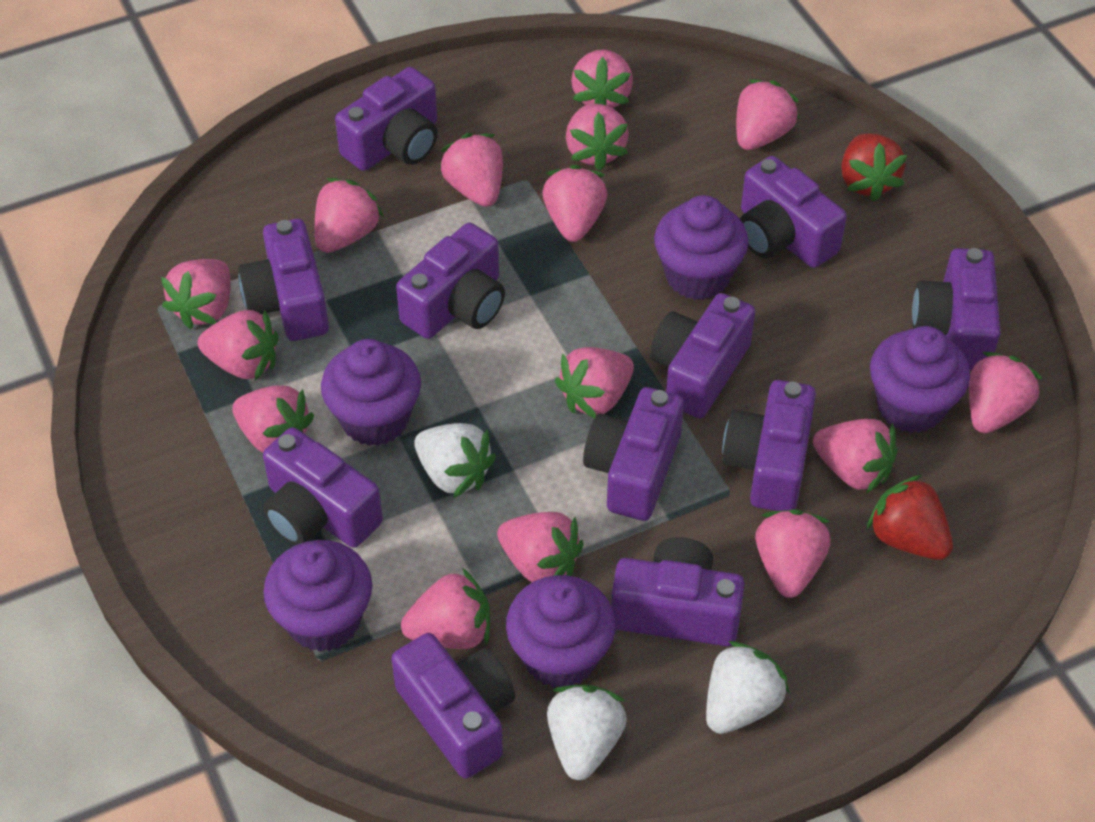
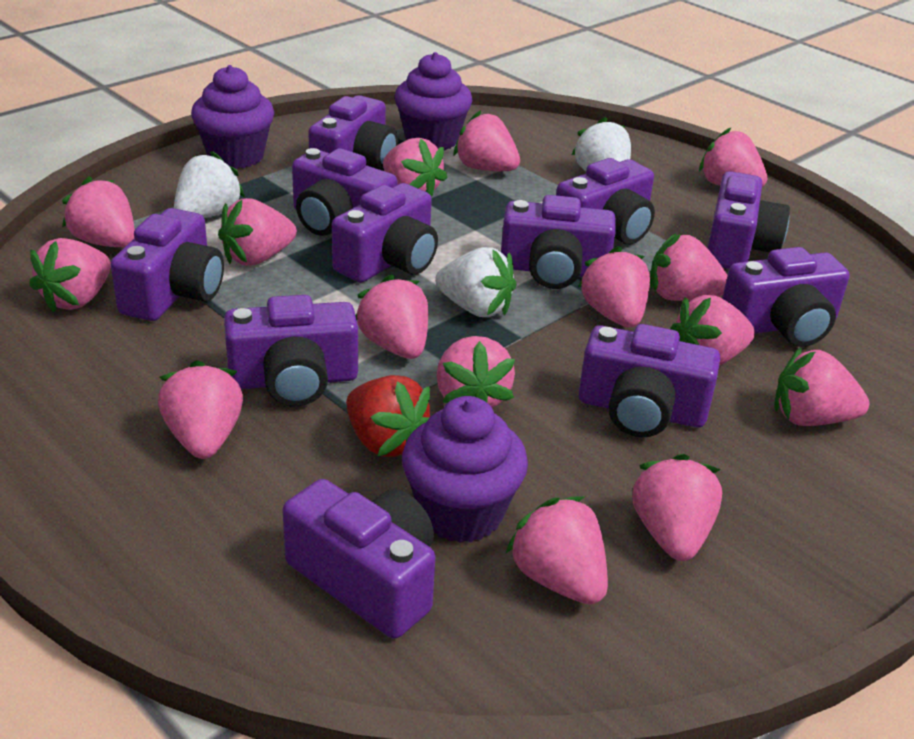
purple cupcake: 5 -> 3
red strawberry: 2 -> 1

